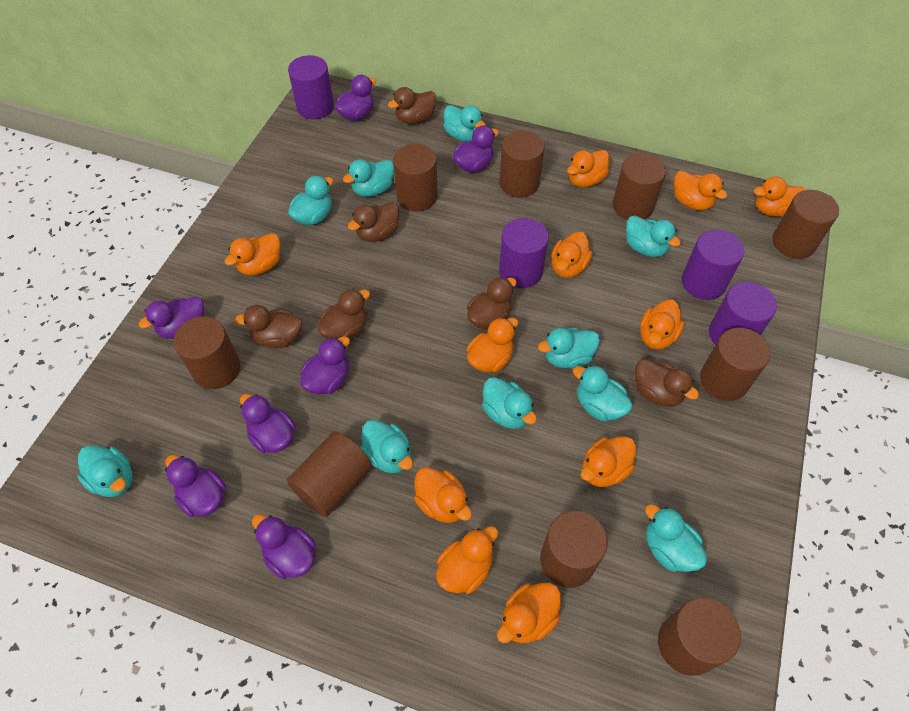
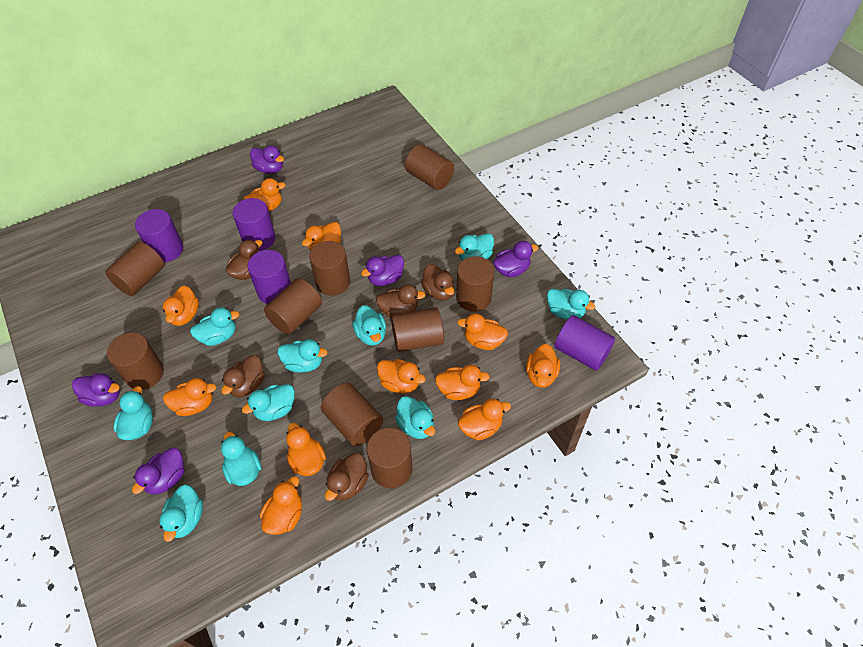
brown duck: 6 -> 5
purple duck: 7 -> 5

